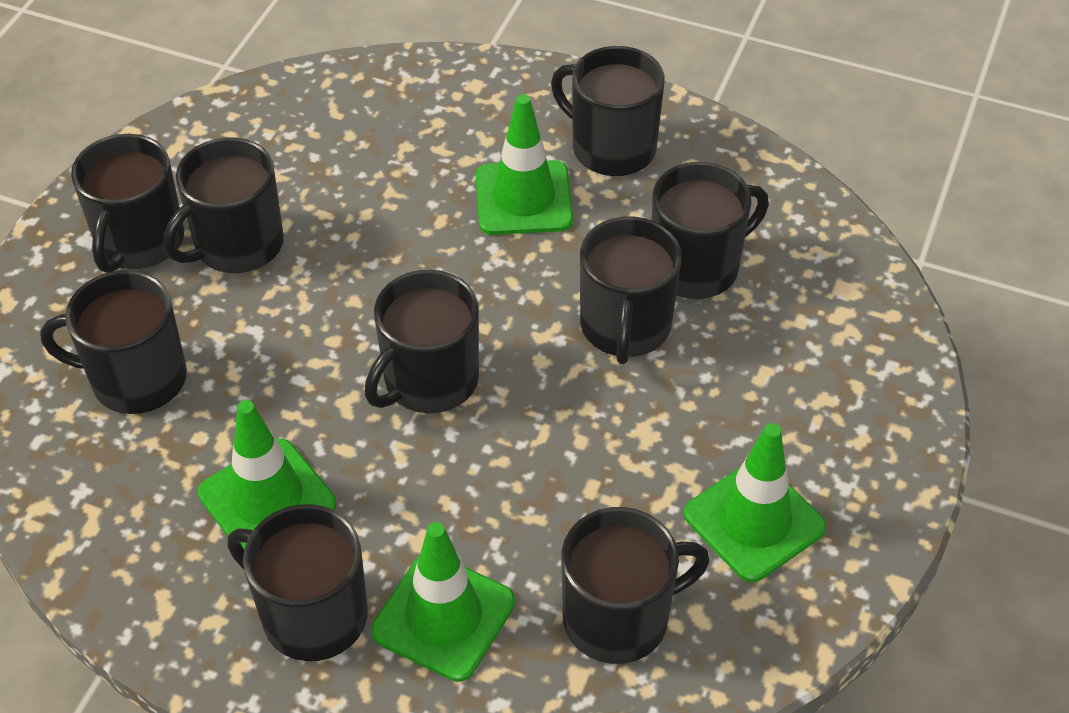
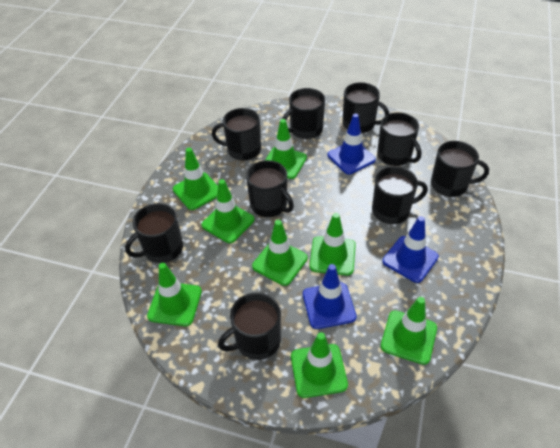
blue traffic cone: 0 -> 3
green traffic cone: 4 -> 8

